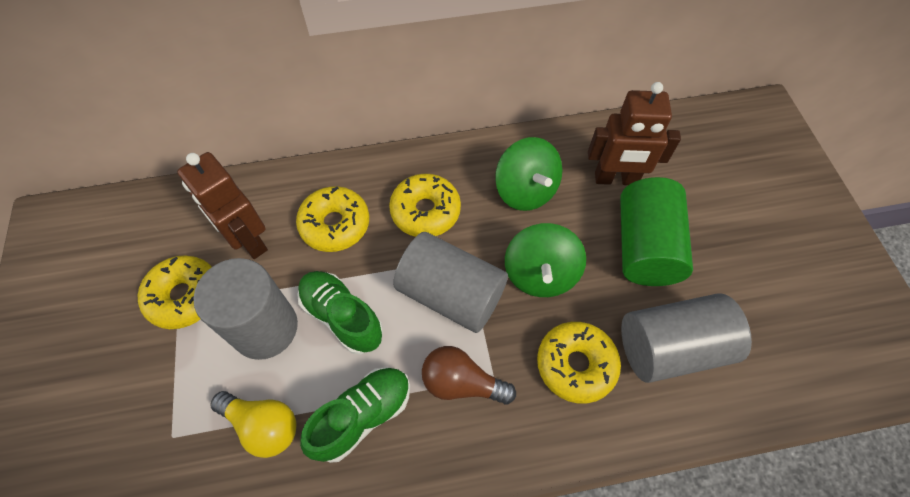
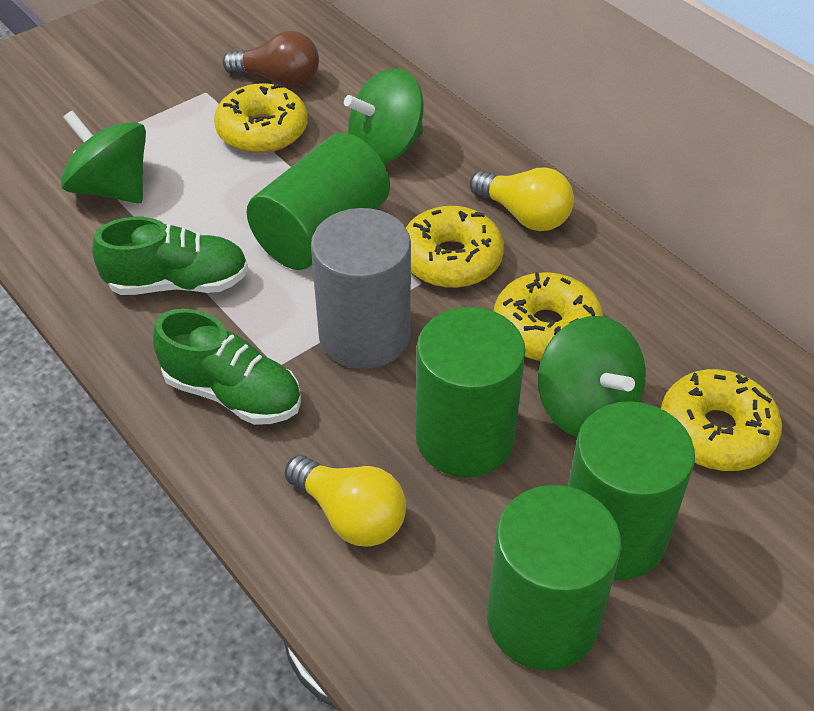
brown robot: 2 -> 0
green cylinder: 1 -> 4
green spinning top: 2 -> 3
grey cylinder: 3 -> 1
yellow light bulb: 1 -> 2

